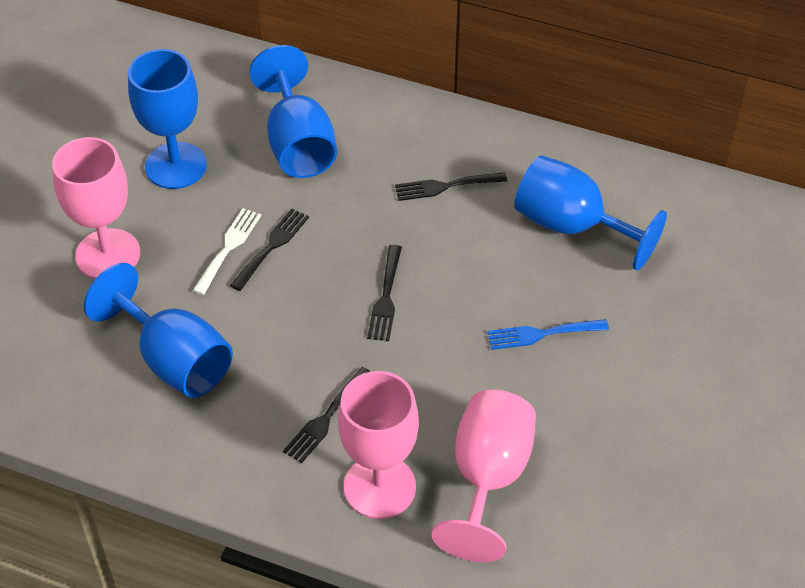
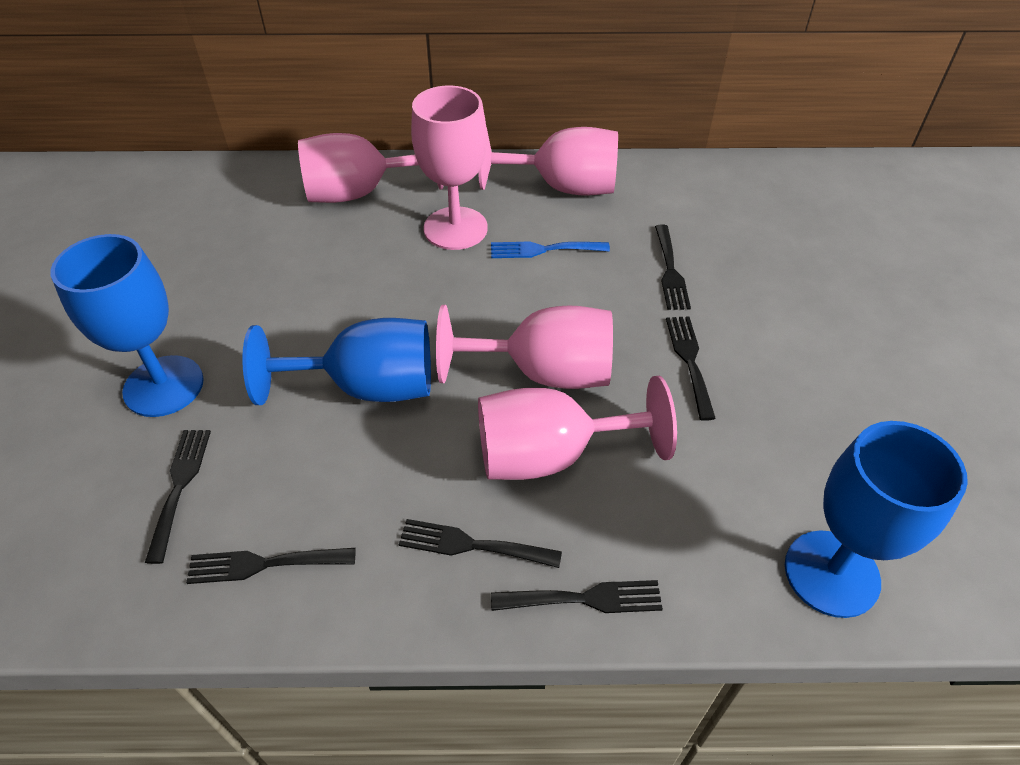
black fork: 4 -> 6
blue goblet: 4 -> 3
pink goblet: 3 -> 5
white fork: 1 -> 0

